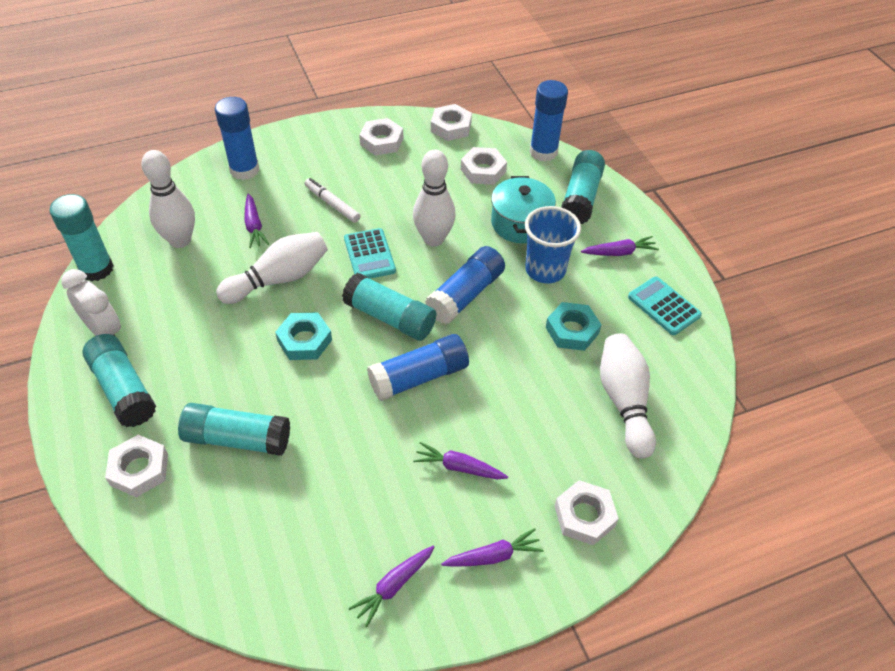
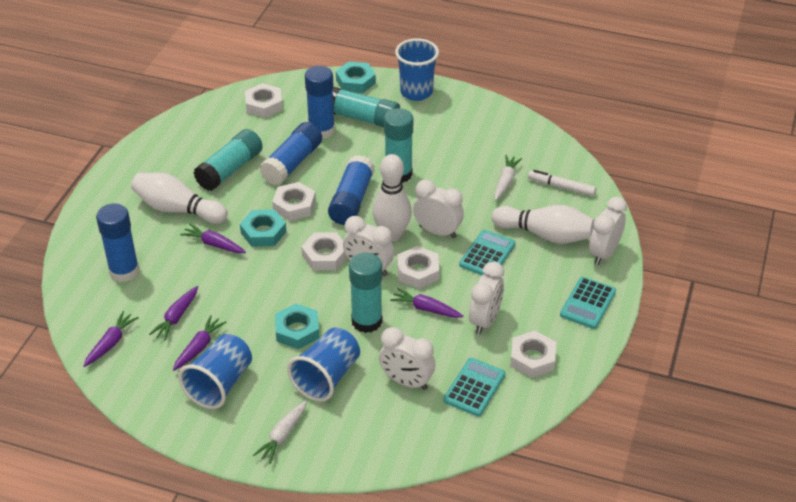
blue cup: 1 -> 3
turquoise calculator: 2 -> 3
turquoise glue stick: 5 -> 4
turquoise nut: 2 -> 3
turquoise pot: 1 -> 0
white bowling pin: 4 -> 3
white carrot: 0 -> 2
white clock: 1 -> 5

